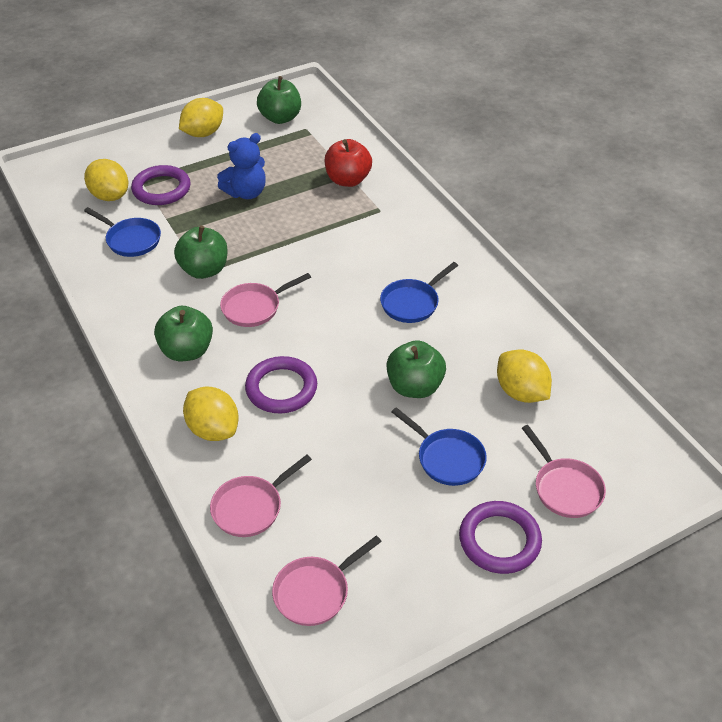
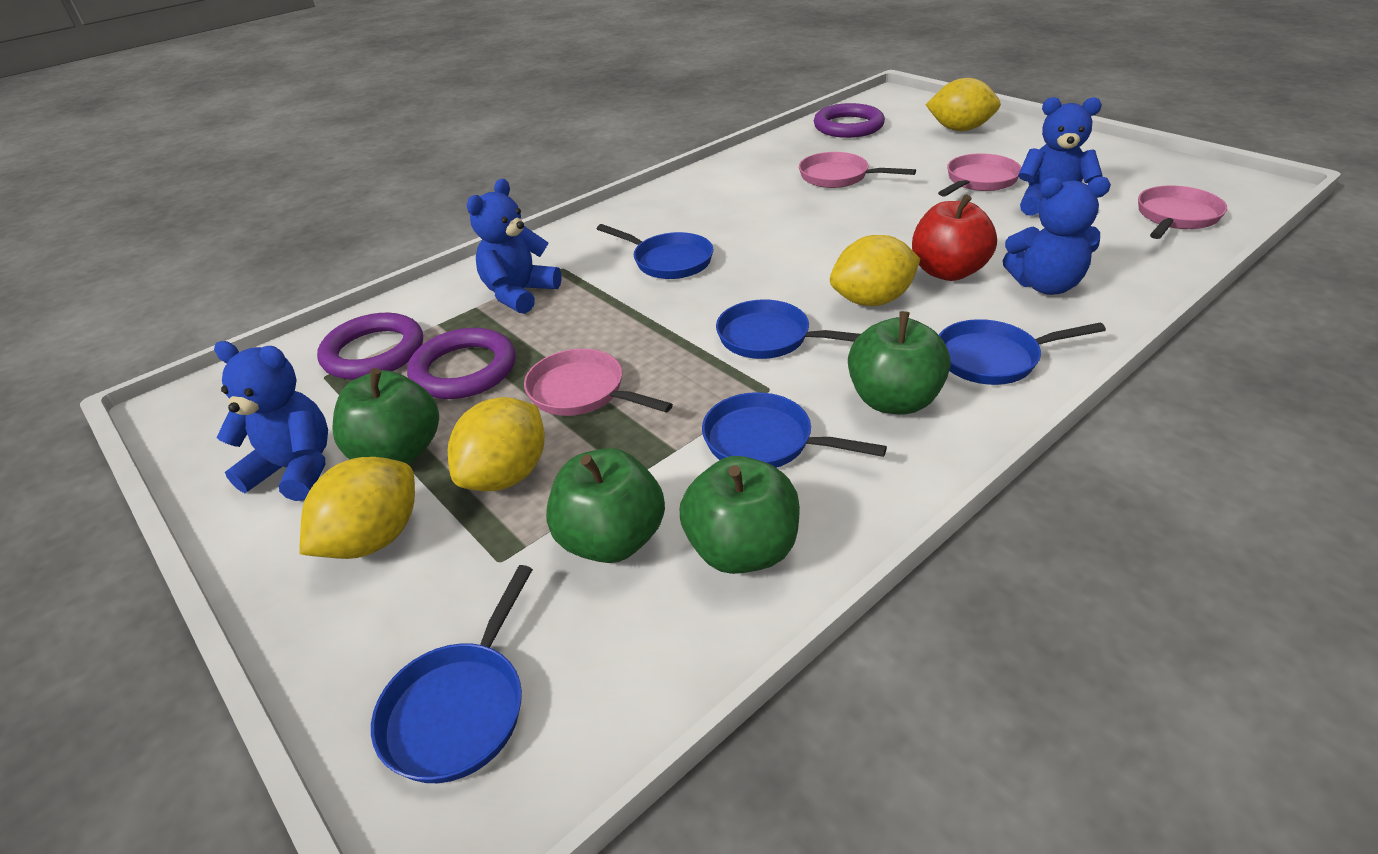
blue pan: 3 -> 5
blue teddy bear: 1 -> 4

